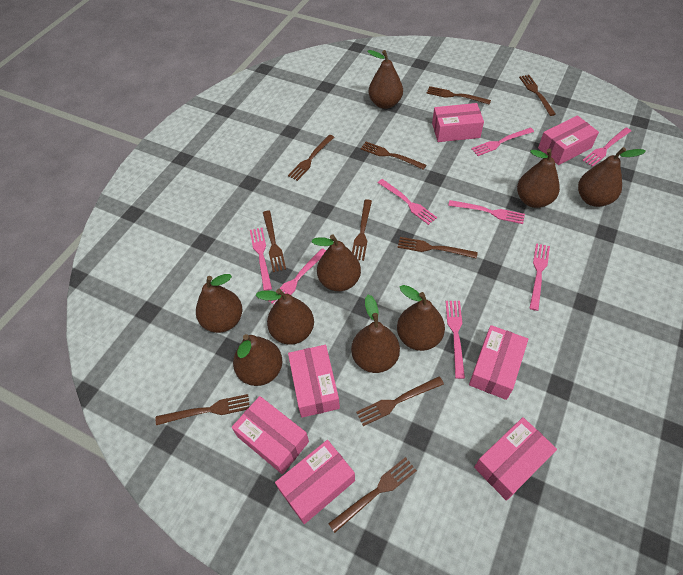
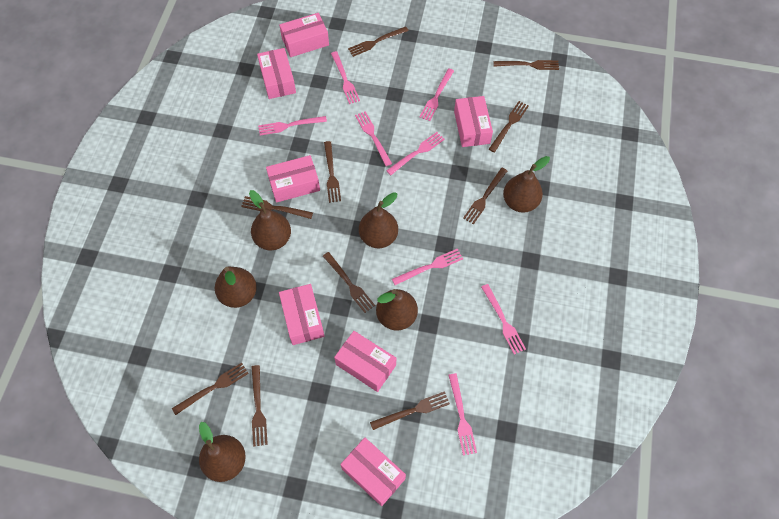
brown pear: 9 -> 6

